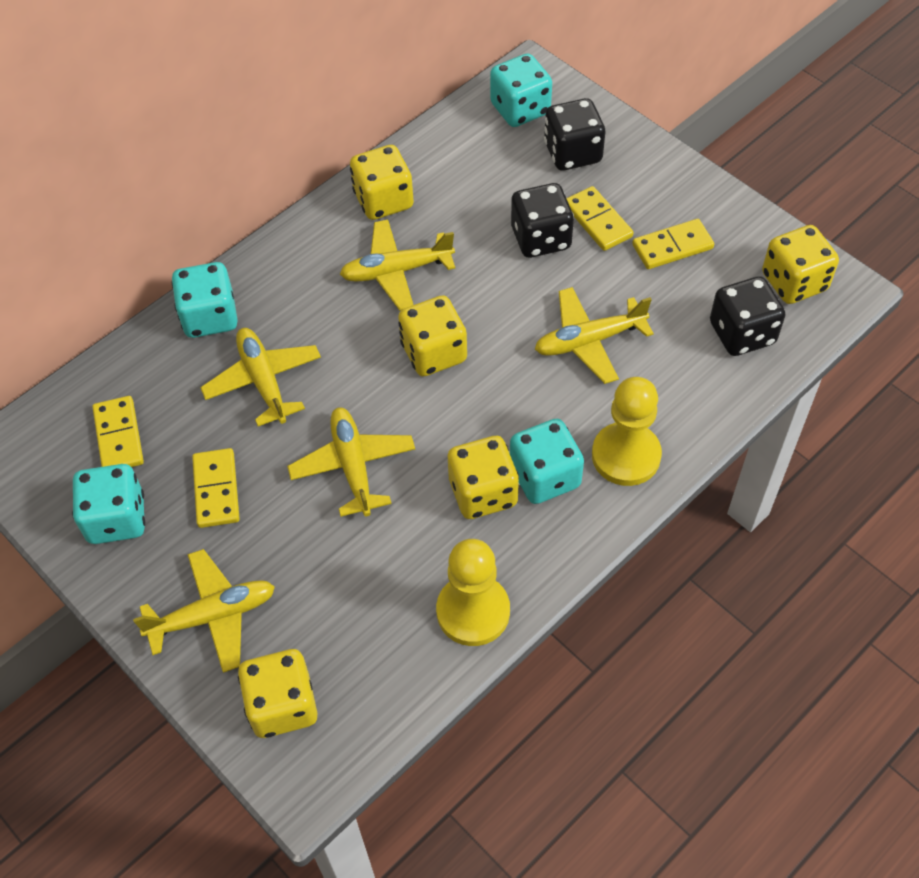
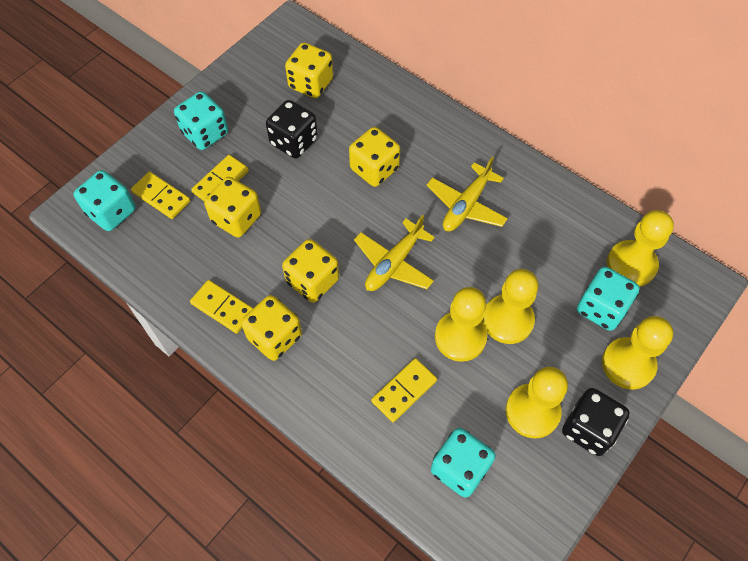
black dice: 3 -> 2
yellow pawn: 2 -> 5
yellow plane: 5 -> 2

